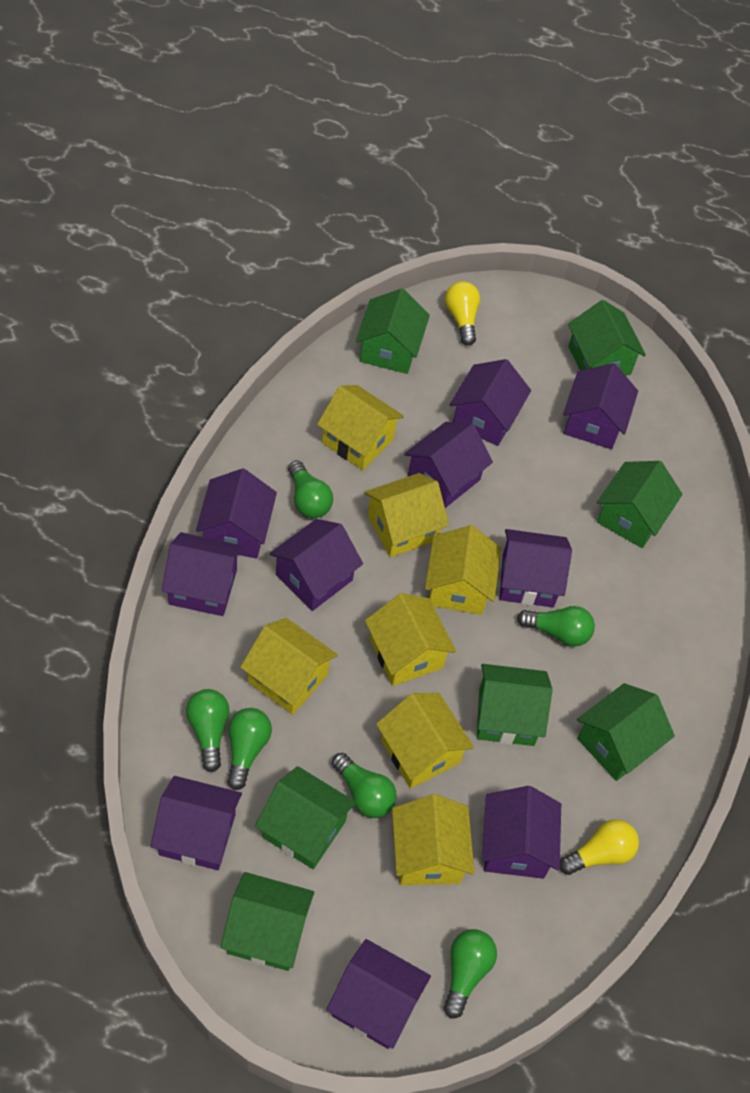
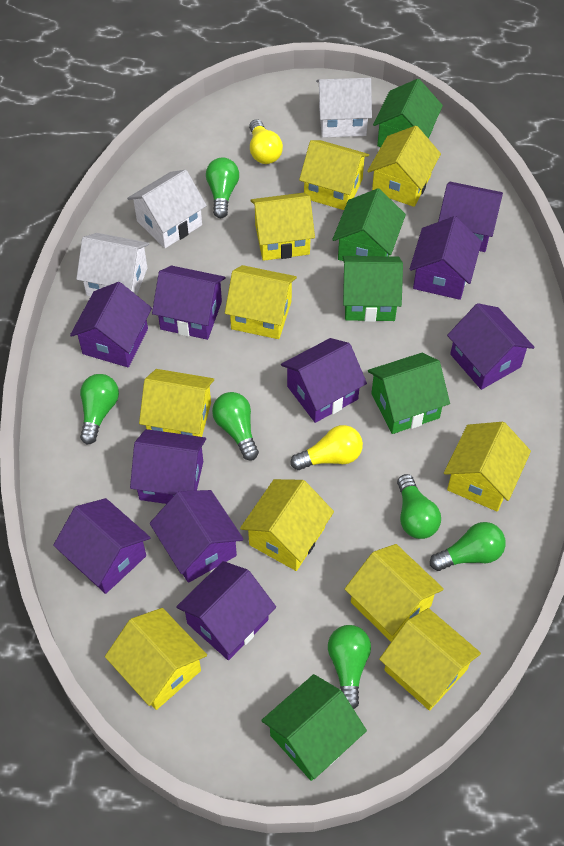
green house: 7 -> 5
white house: 0 -> 3
yellow house: 7 -> 10

